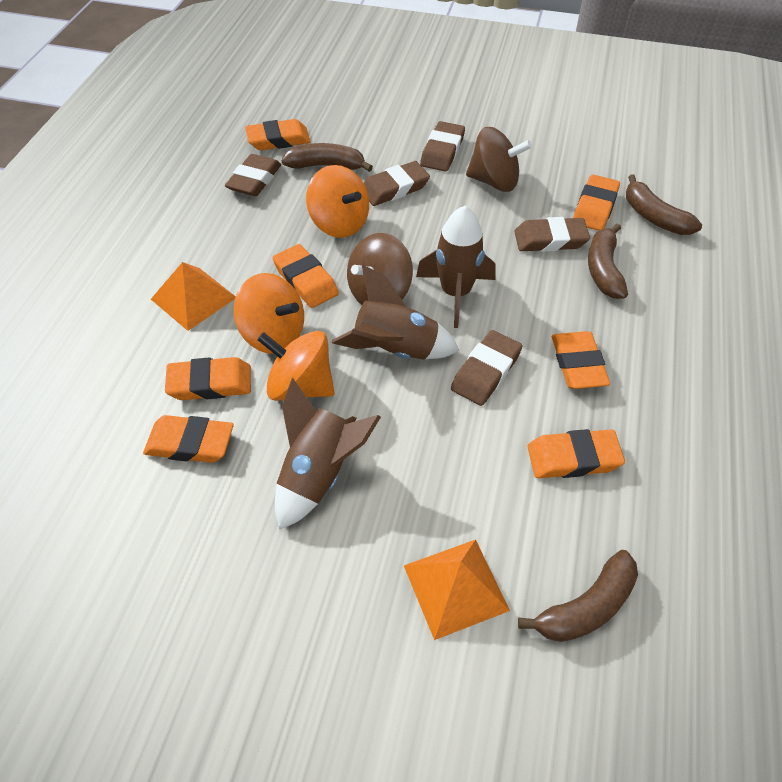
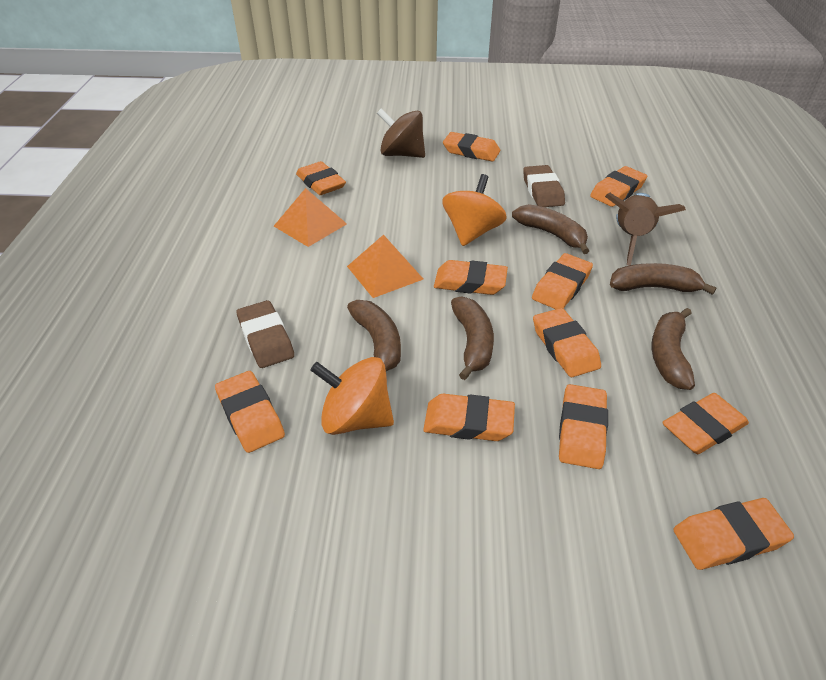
brown banana: 4 -> 5
brown eraser: 5 -> 2
brown rocket: 3 -> 1
brown spinning top: 2 -> 1
orange eraser: 7 -> 11
orange spinning top: 3 -> 2

